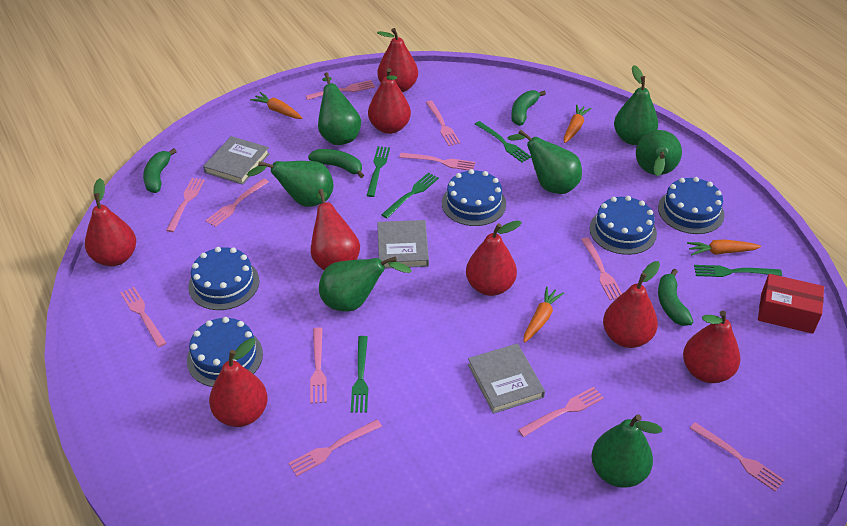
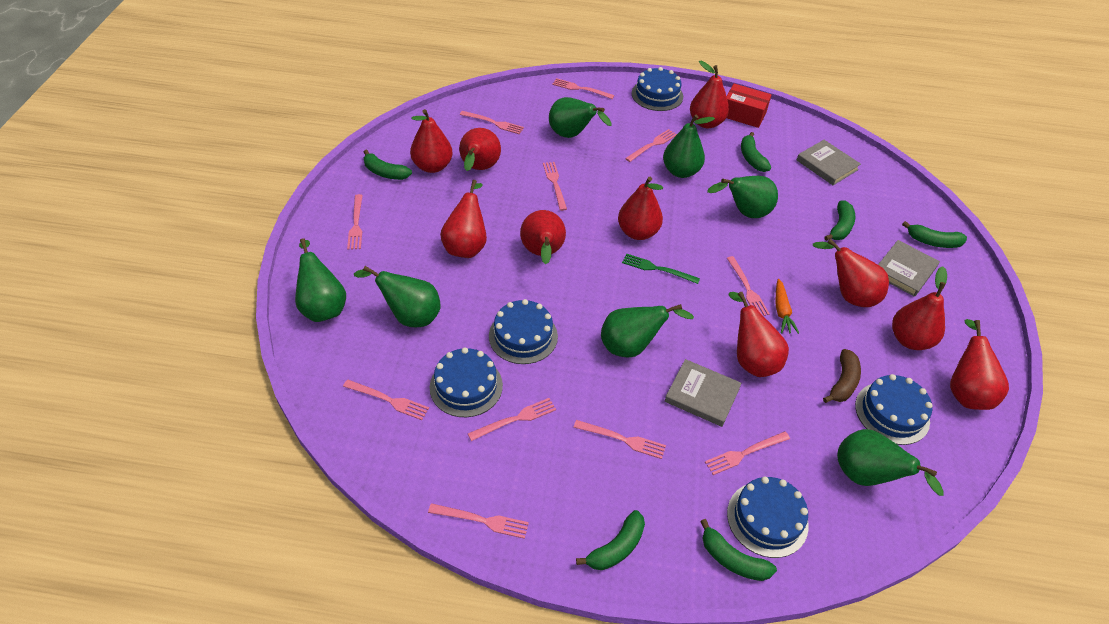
brown banana: 0 -> 1
green banana: 4 -> 6
green fork: 5 -> 1
orange carrot: 4 -> 1
red pear: 8 -> 10

